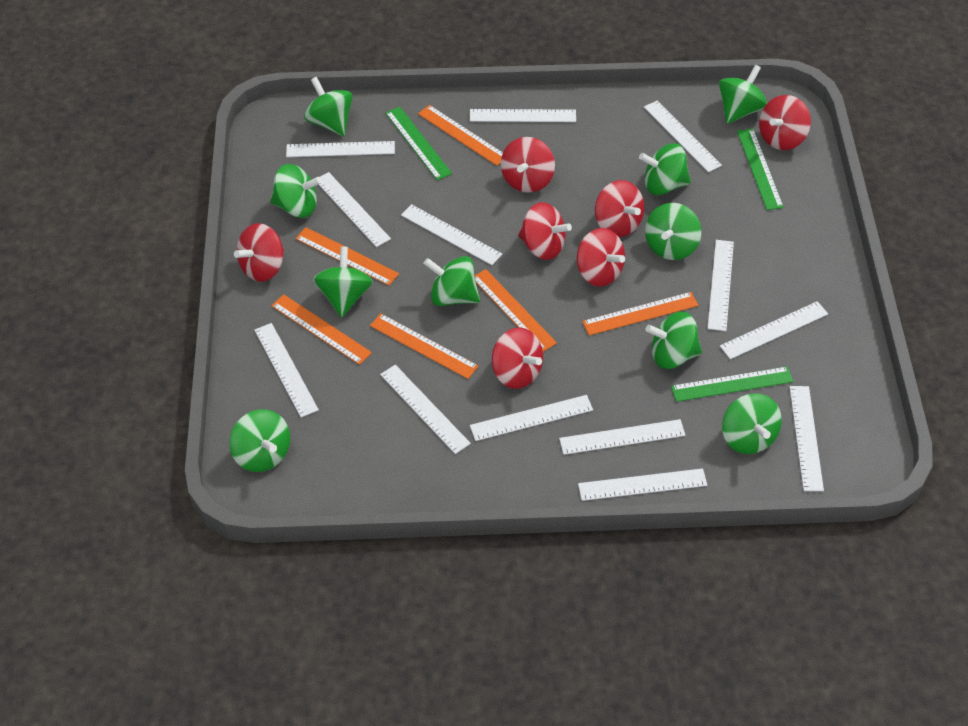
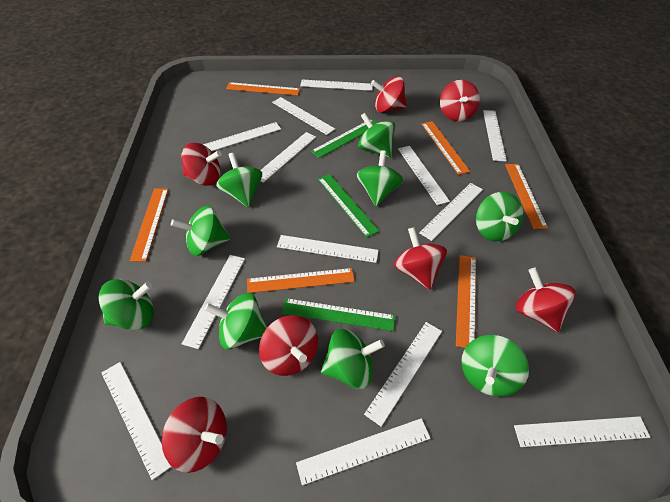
green spinning top: 10 -> 9

